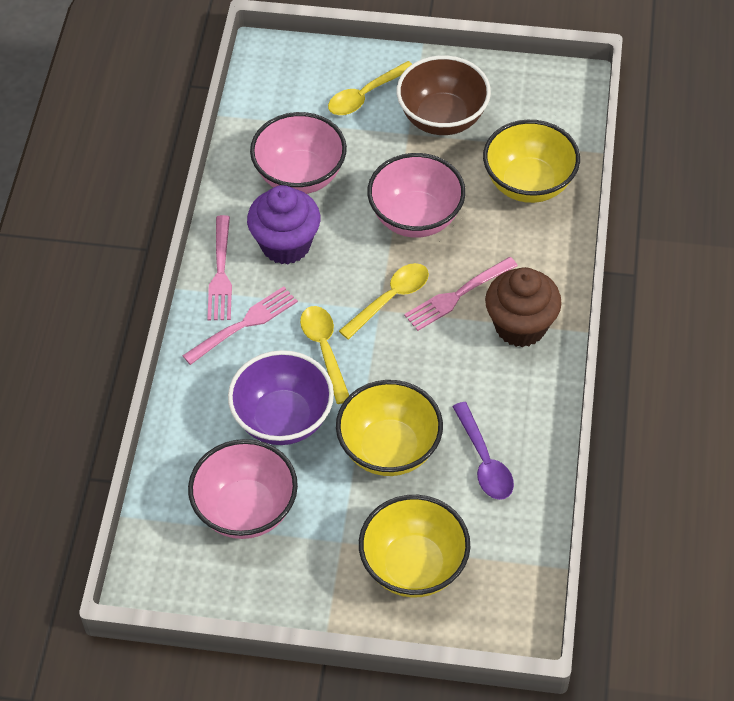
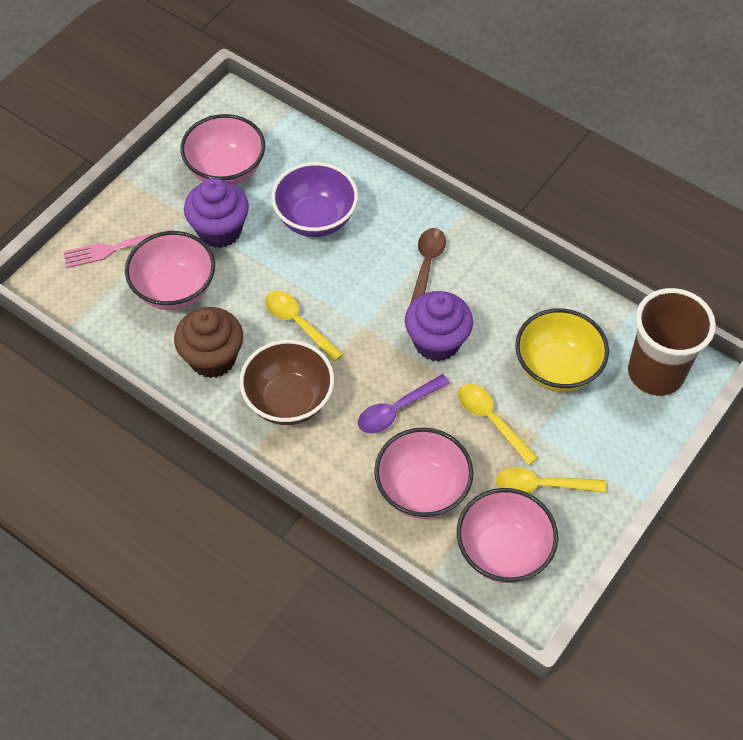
brown cup: 0 -> 1
brown spoon: 0 -> 1
pink bowl: 3 -> 4
pink fork: 3 -> 1
purple cupcake: 1 -> 2
yellow bowl: 3 -> 1

